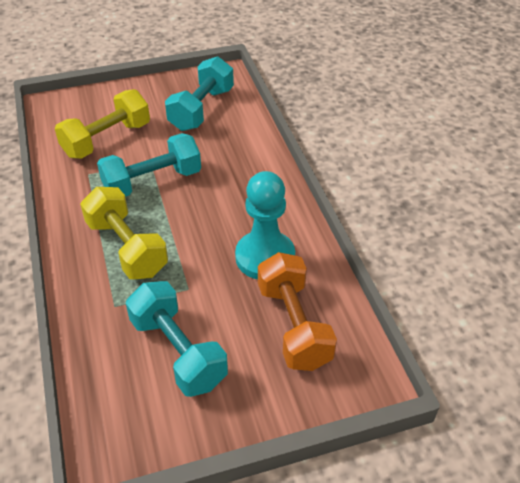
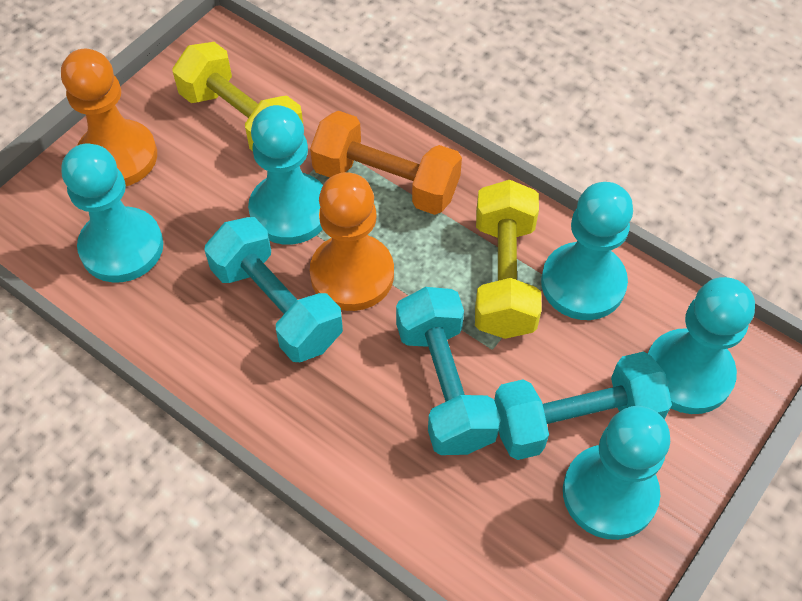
orange pawn: 0 -> 2
turquoise pawn: 1 -> 5

